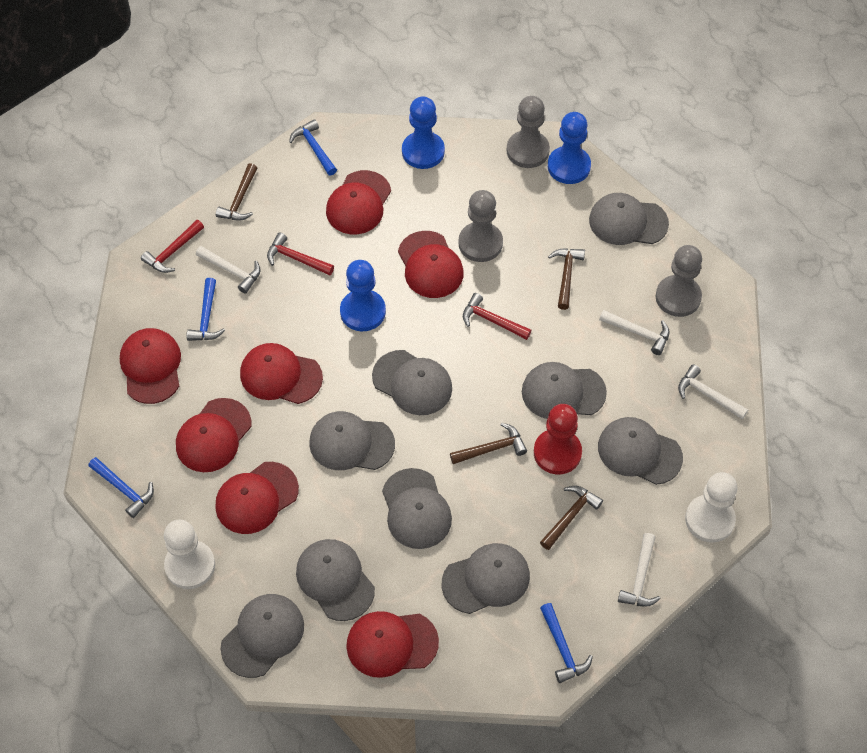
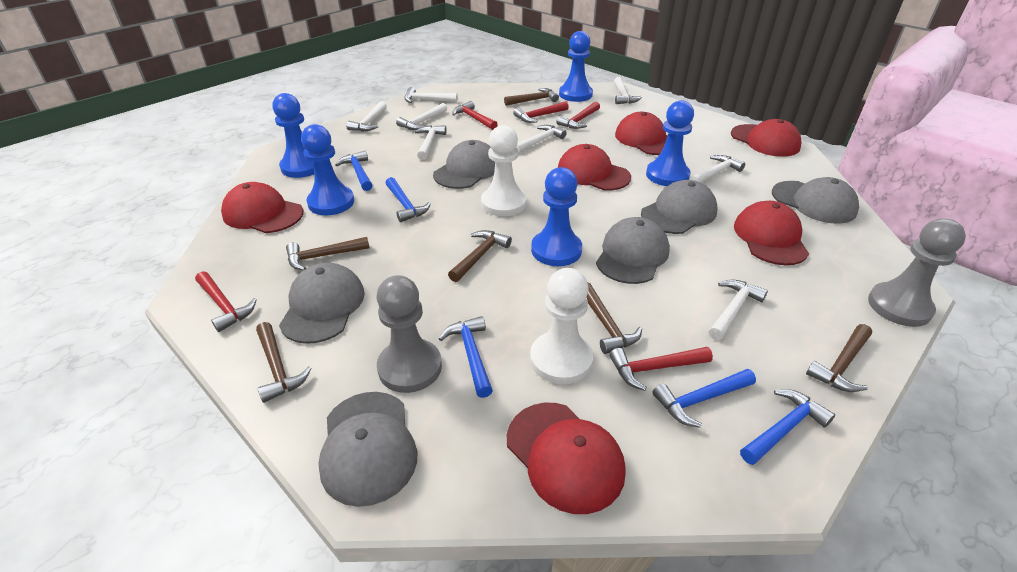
blue hammer: 4 -> 5
blue pawn: 3 -> 5
brown hammer: 4 -> 6
grey cap: 9 -> 6
grey pawn: 3 -> 2
red cap: 7 -> 6
red hammer: 3 -> 5
red pawn: 1 -> 0
white hammer: 4 -> 8

